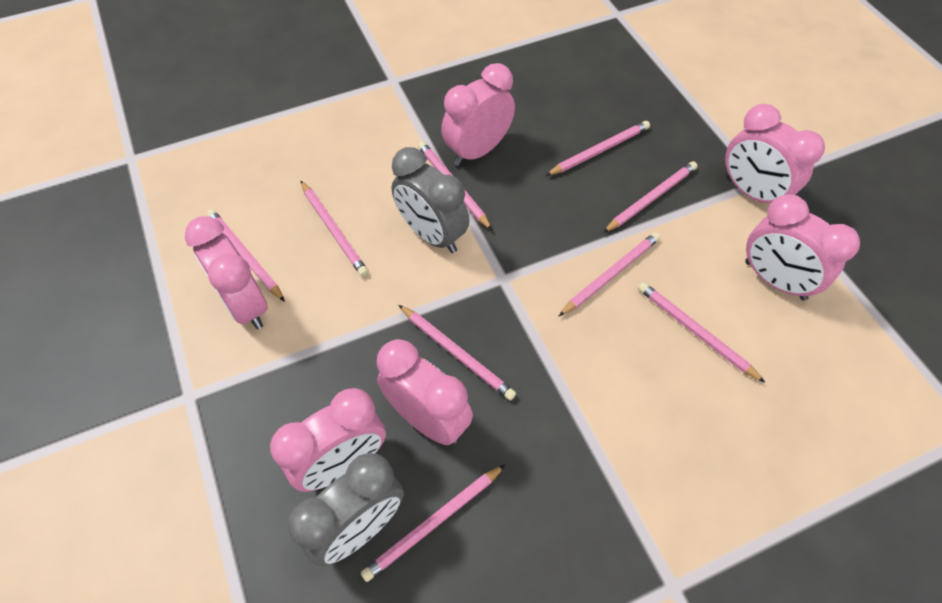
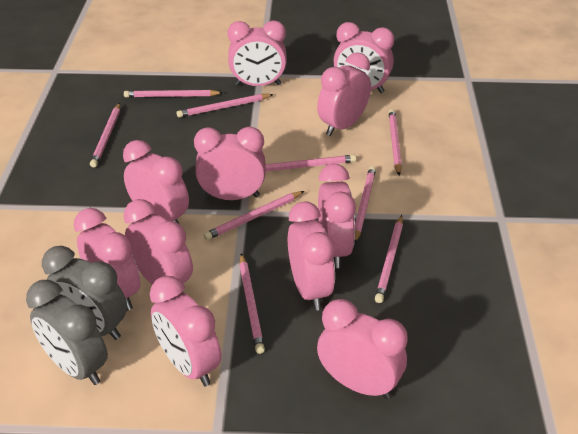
pink clock: 6 -> 11

